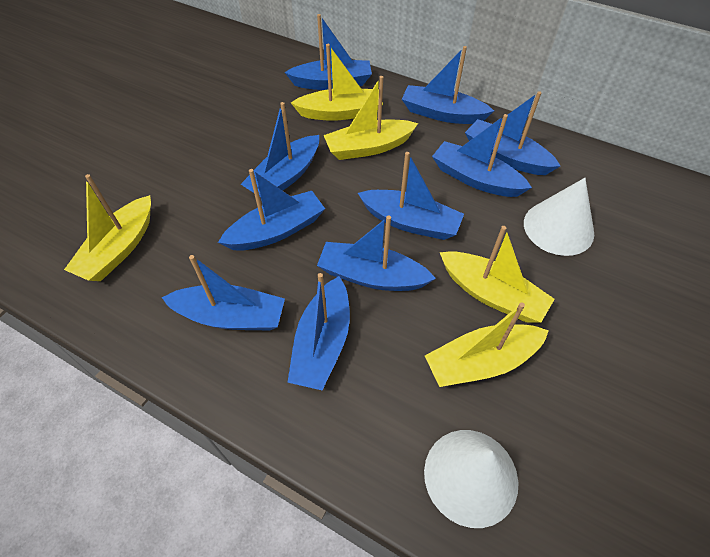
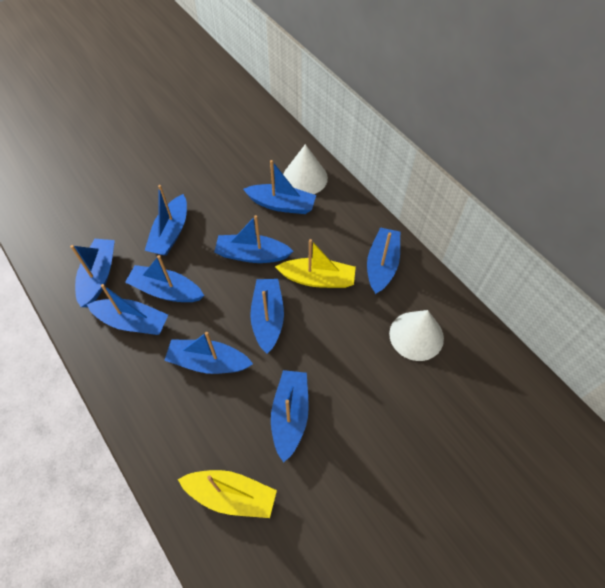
yellow boat: 5 -> 2

